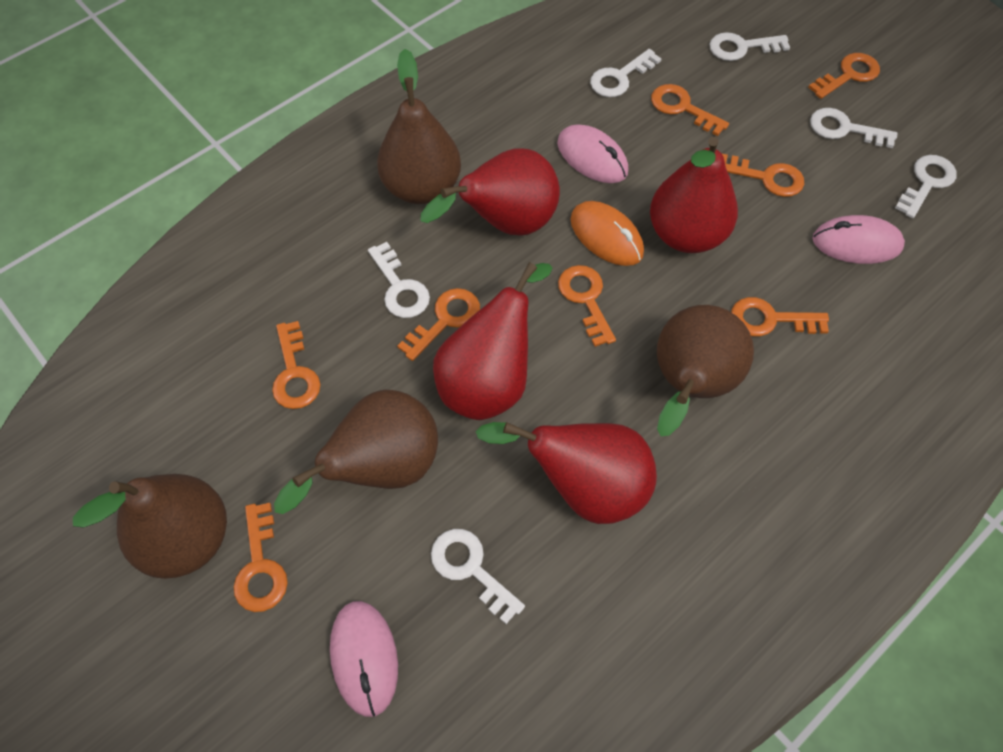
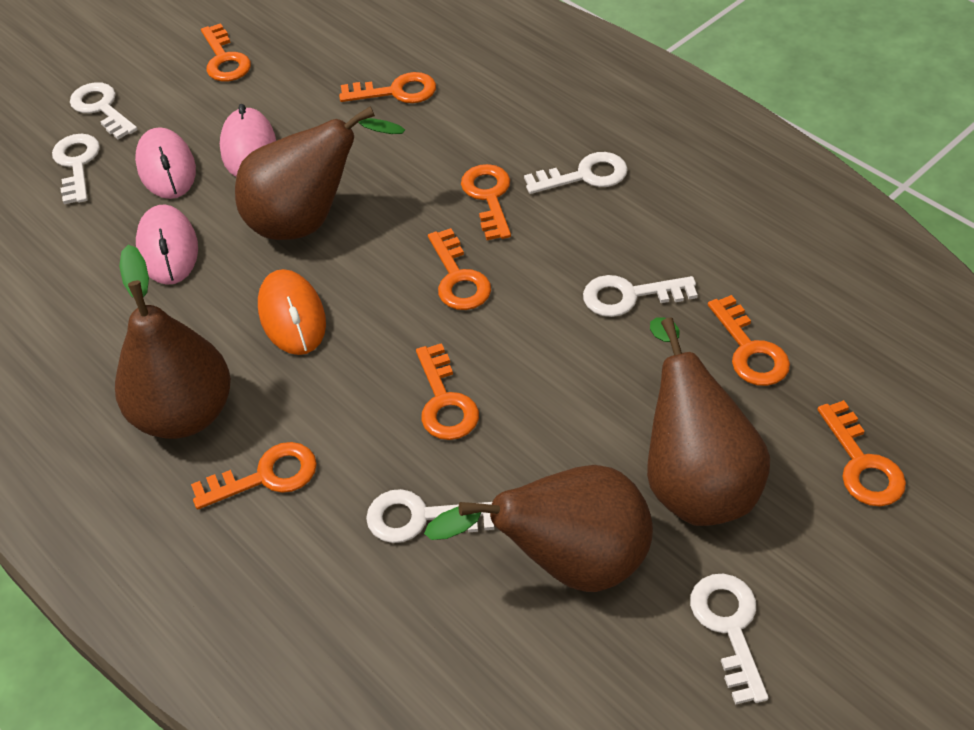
red pear: 4 -> 0

